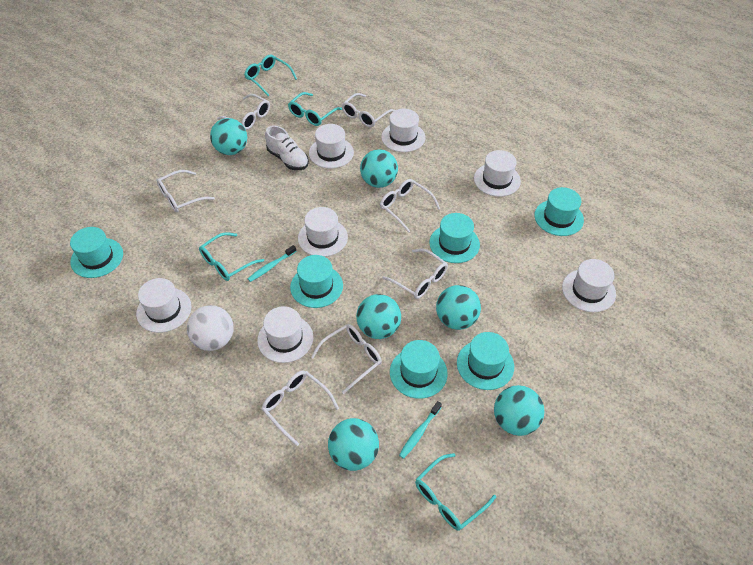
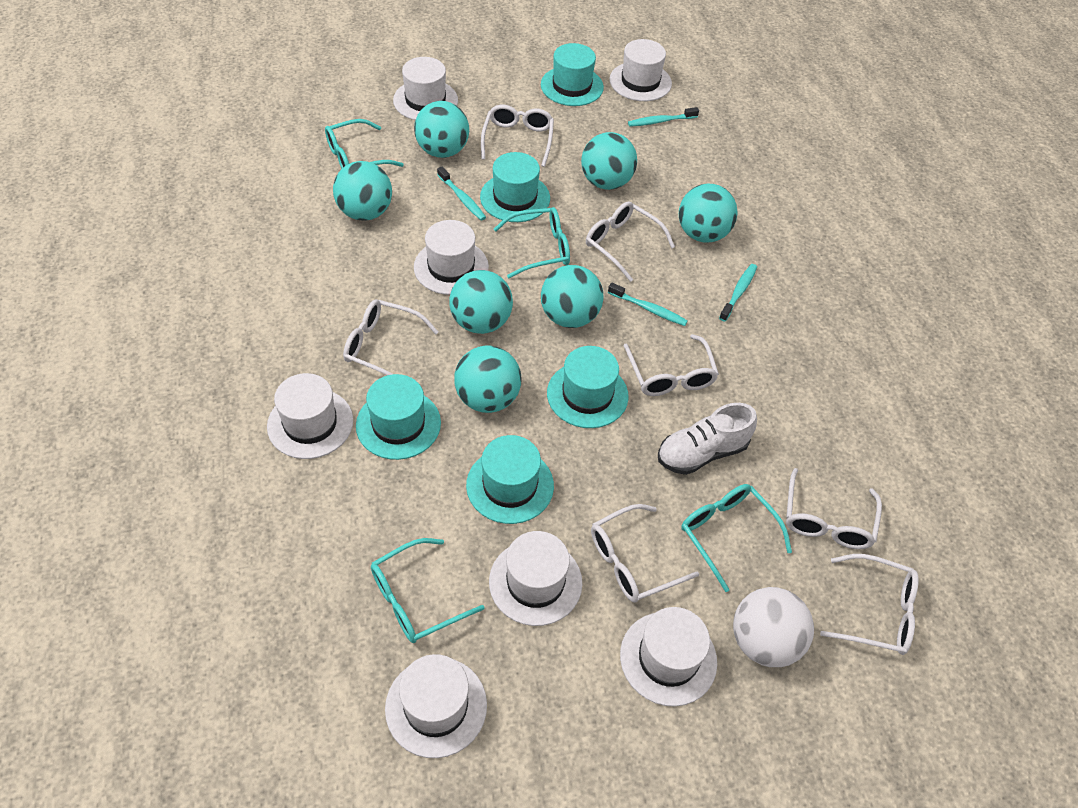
turquoise ball: 6 -> 7
turquoise hat: 6 -> 5
turquoise toothbrush: 2 -> 4

